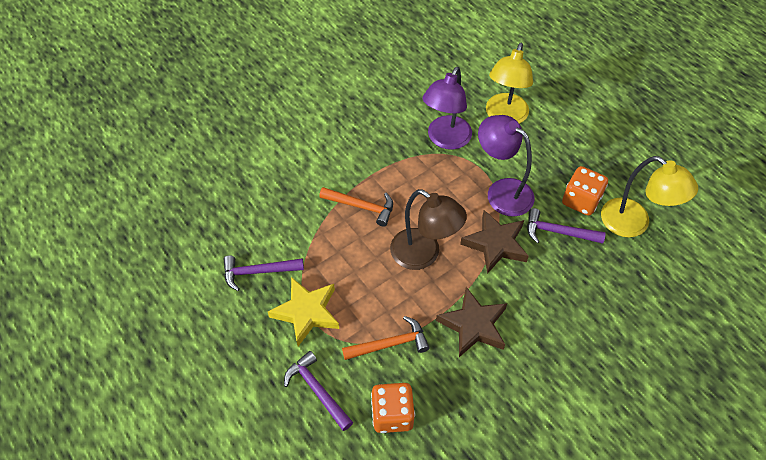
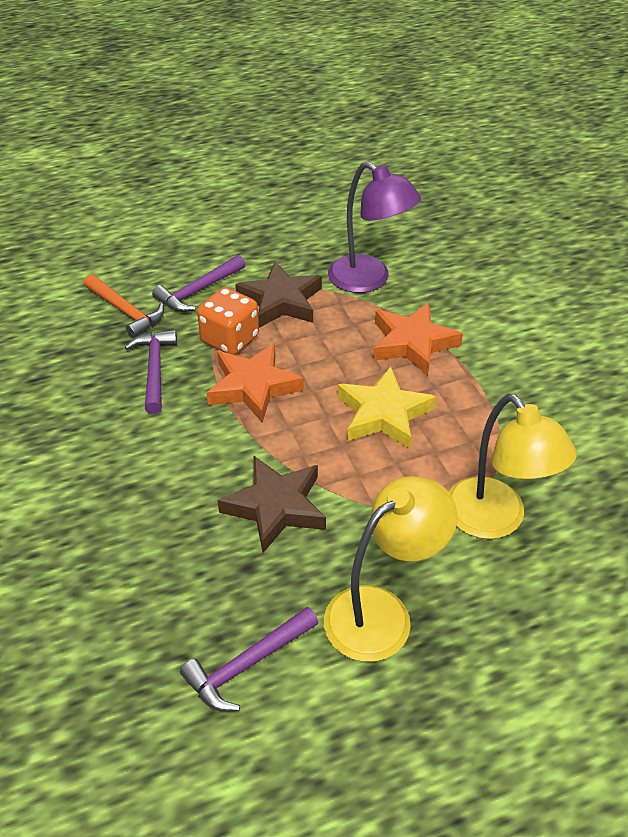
brown lamp: 1 -> 0
orange dice: 2 -> 1
orange hammer: 2 -> 1
orange star: 0 -> 2
purple lamp: 2 -> 1

